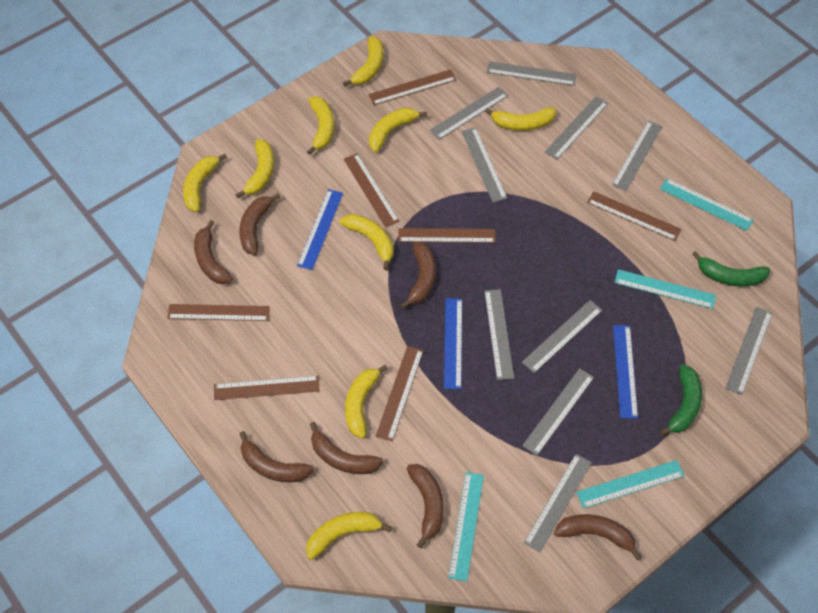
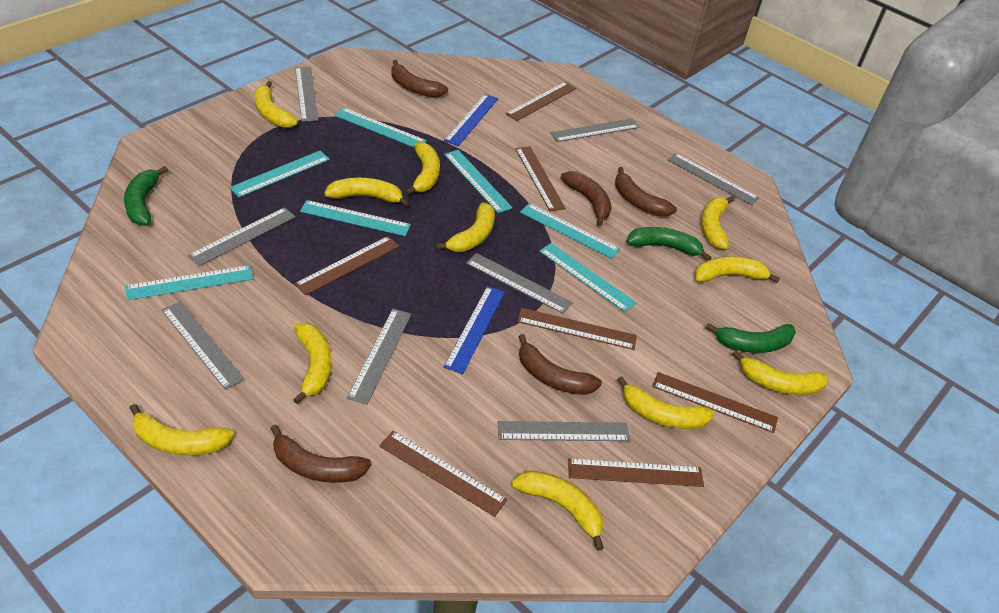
blue ruler: 3 -> 2
brown banana: 7 -> 5
green banana: 2 -> 3
grey ruler: 10 -> 8
turquoise ruler: 4 -> 7
yellow banana: 9 -> 11

